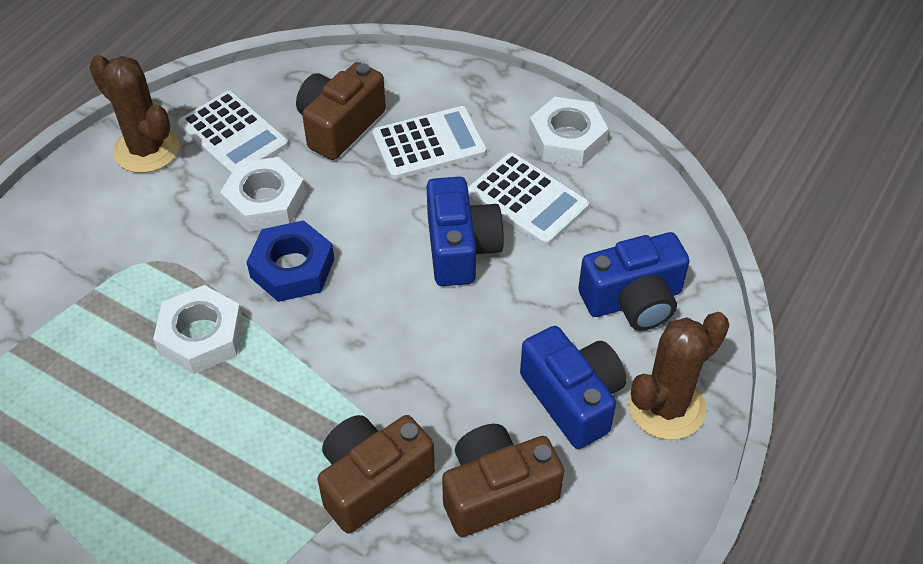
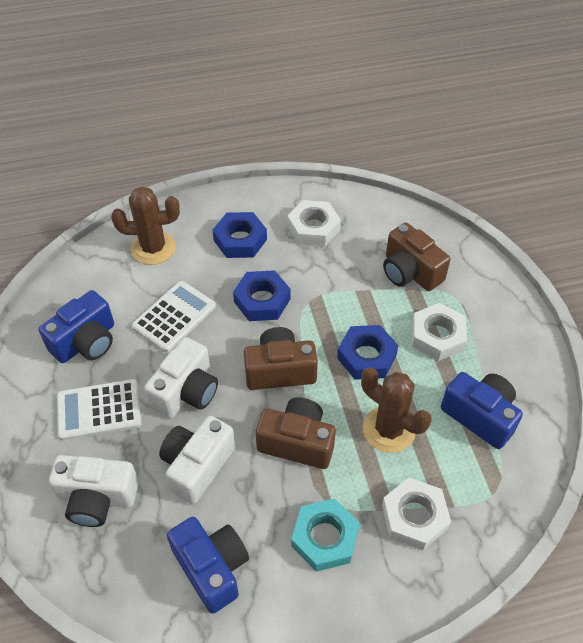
blue nut: 1 -> 3
turquoise nut: 0 -> 1
white calculator: 3 -> 2
white camera: 0 -> 3

